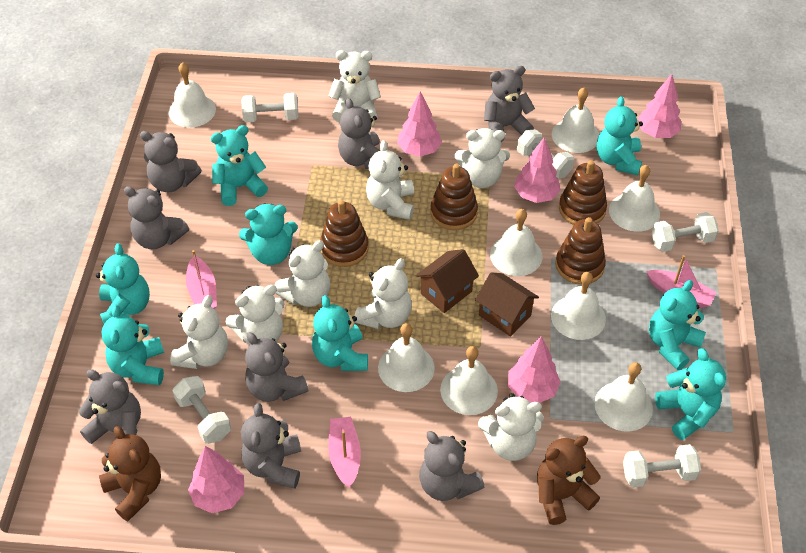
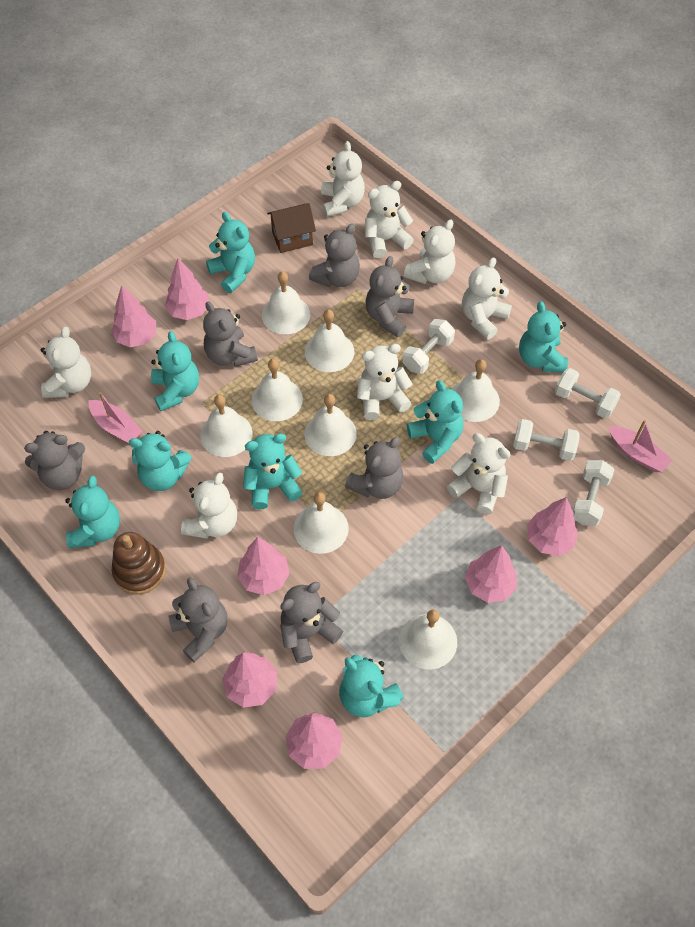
brown house: 2 -> 1
brown stacking toy: 4 -> 1
brown teddy bear: 2 -> 0
grey teddy bear: 8 -> 7
pink boat: 3 -> 2
pink tree: 5 -> 7
white dumbbell: 5 -> 4

